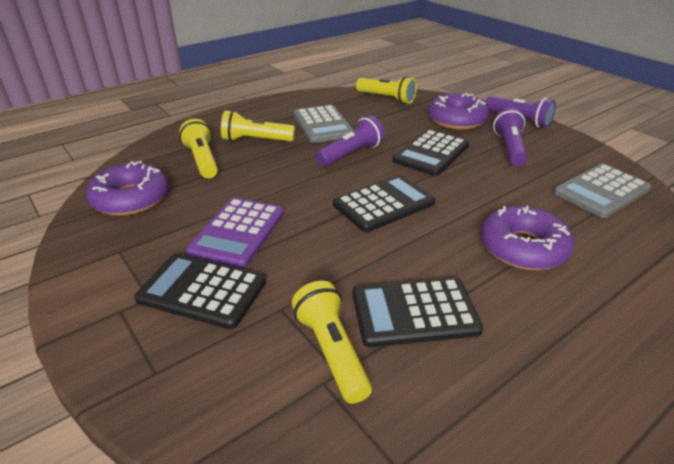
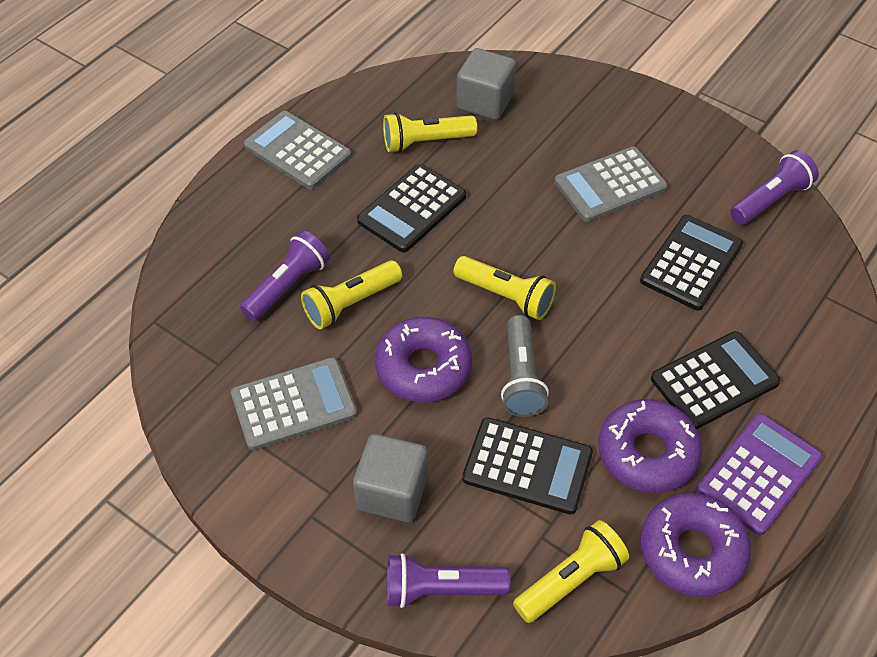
grey calculator: 2 -> 3
grey cube: 0 -> 2
grey flashlight: 0 -> 1

